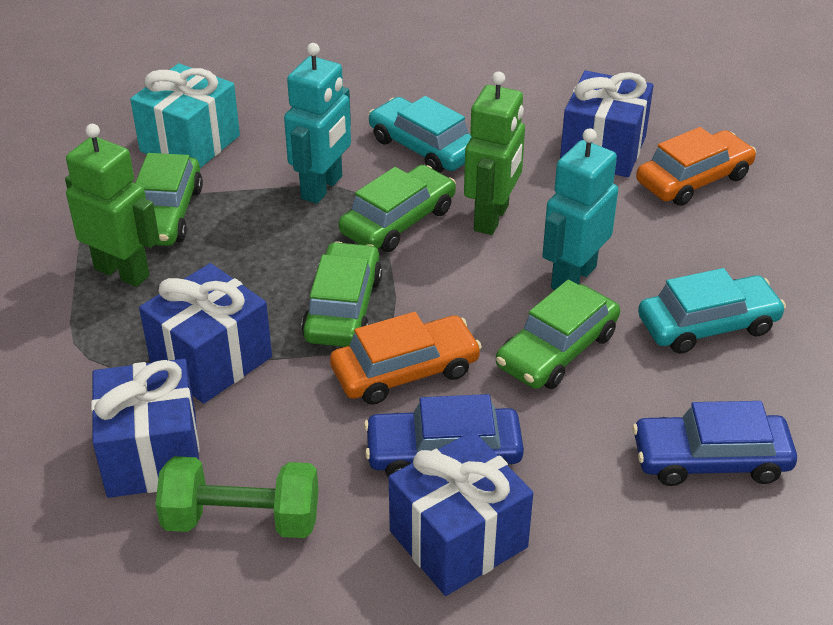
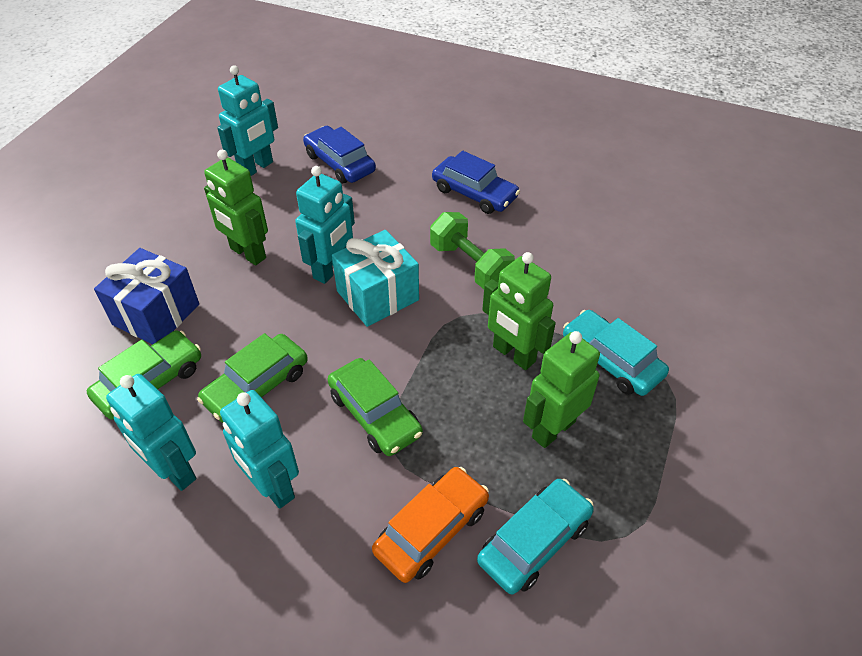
blue gift: 4 -> 1
green car: 4 -> 3
green robot: 2 -> 3
orange car: 2 -> 1
turquoise robot: 2 -> 4

